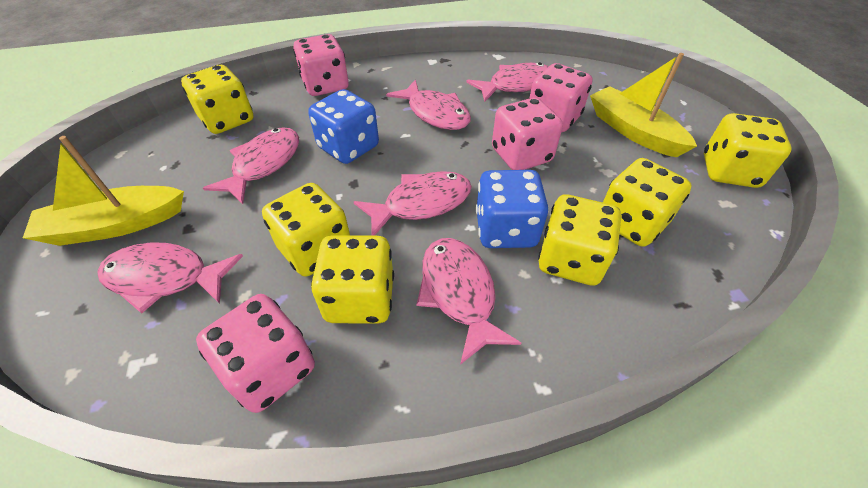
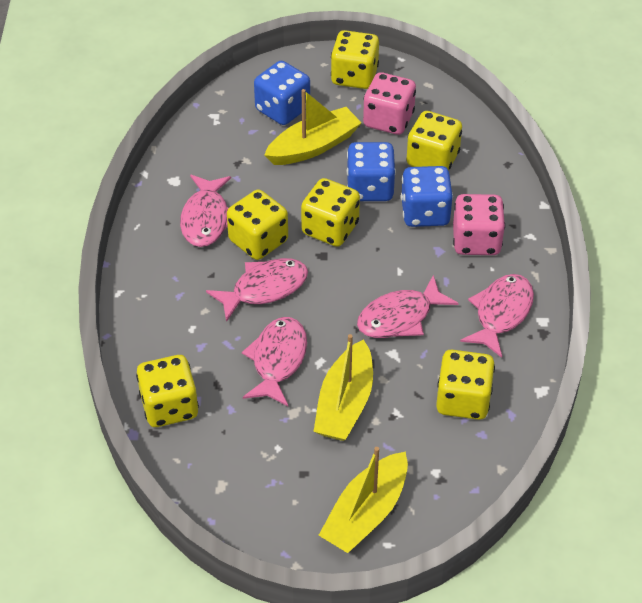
blue dice: 2 -> 3
pink dice: 4 -> 2
pink fish: 6 -> 5
yellow boat: 2 -> 3

